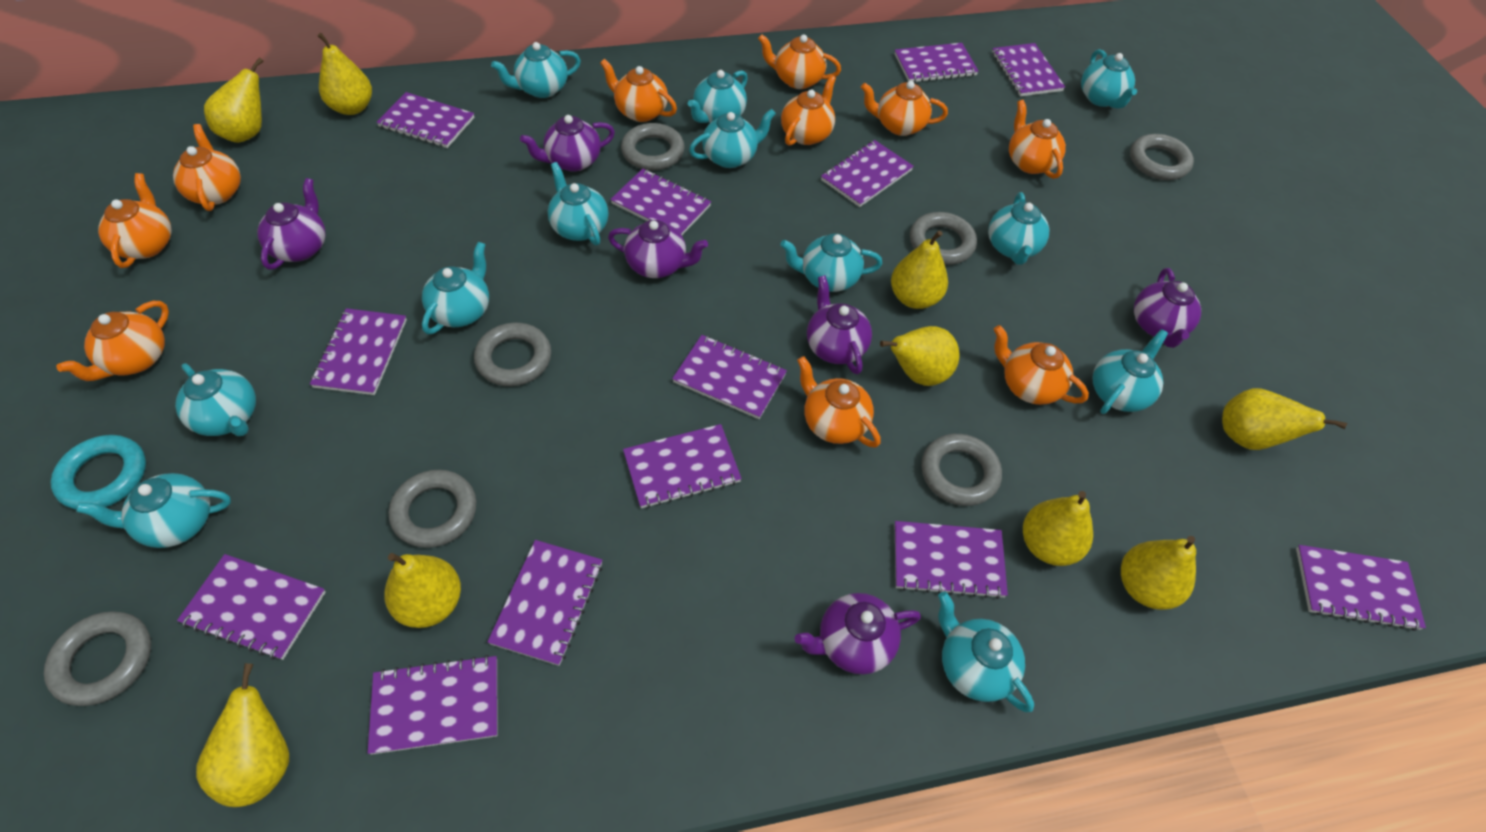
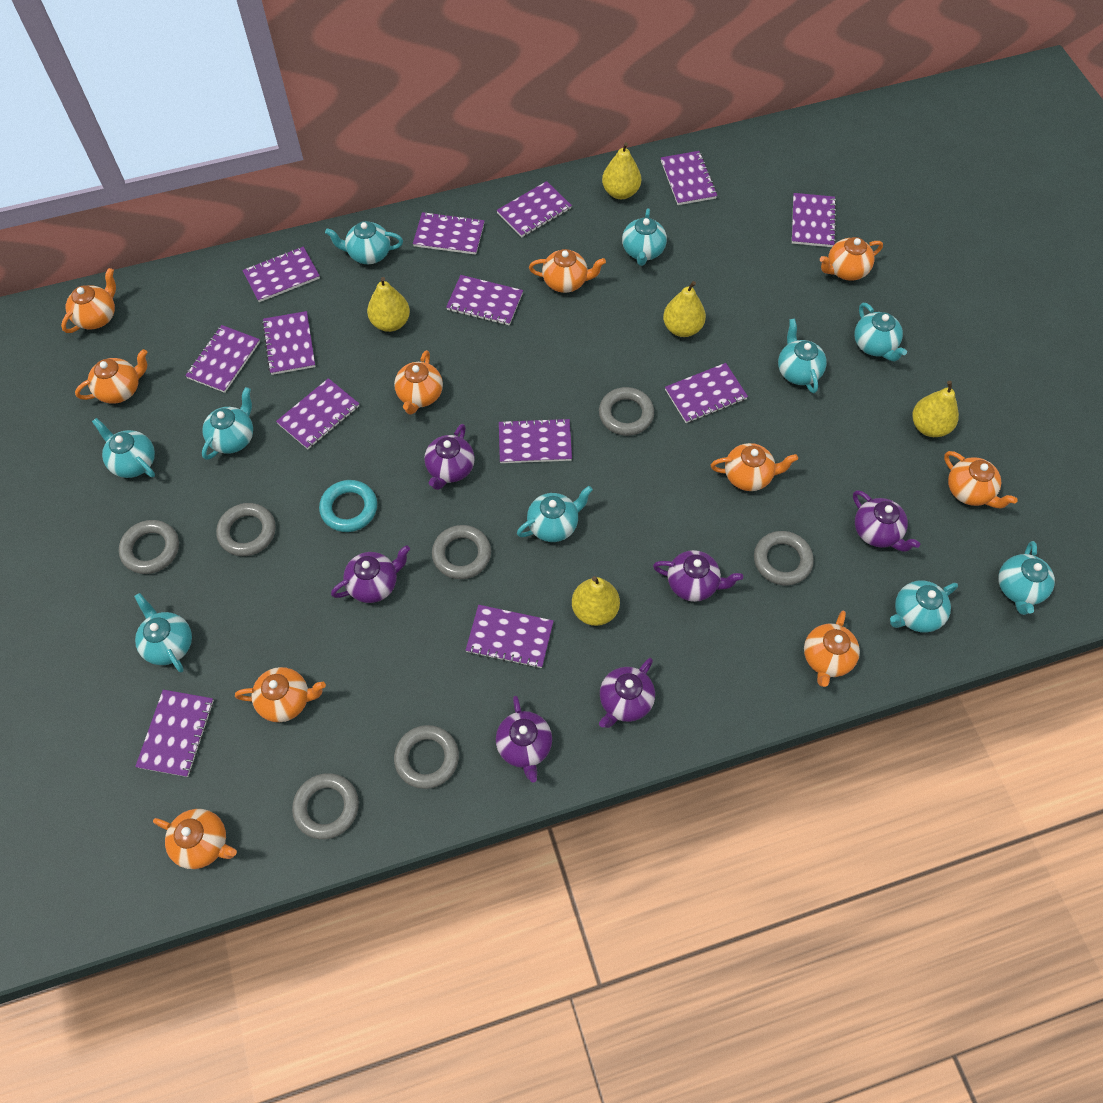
turquoise teapot: 12 -> 10
yellow pear: 9 -> 5

